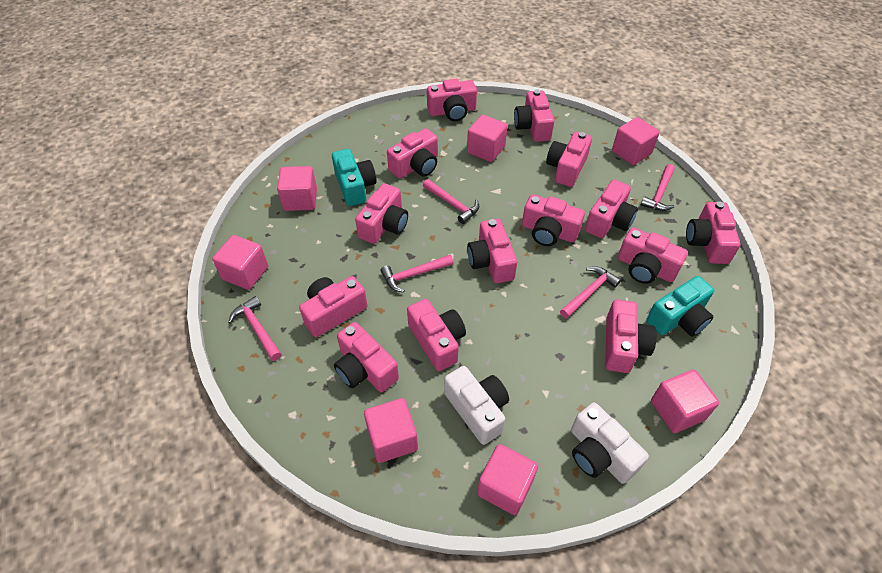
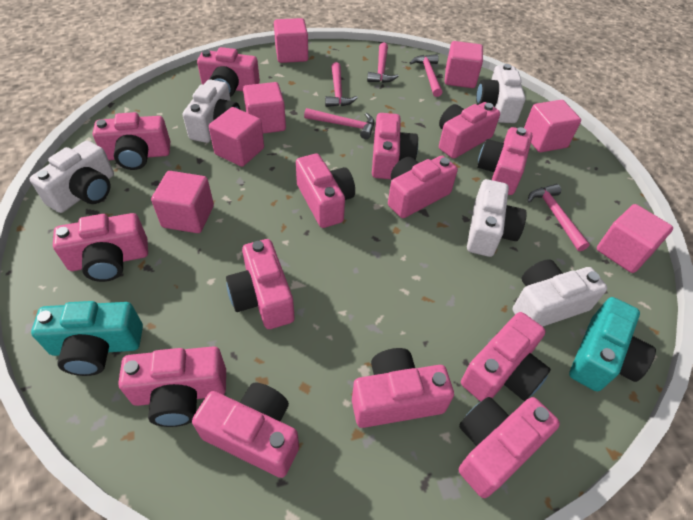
white camera: 2 -> 5

